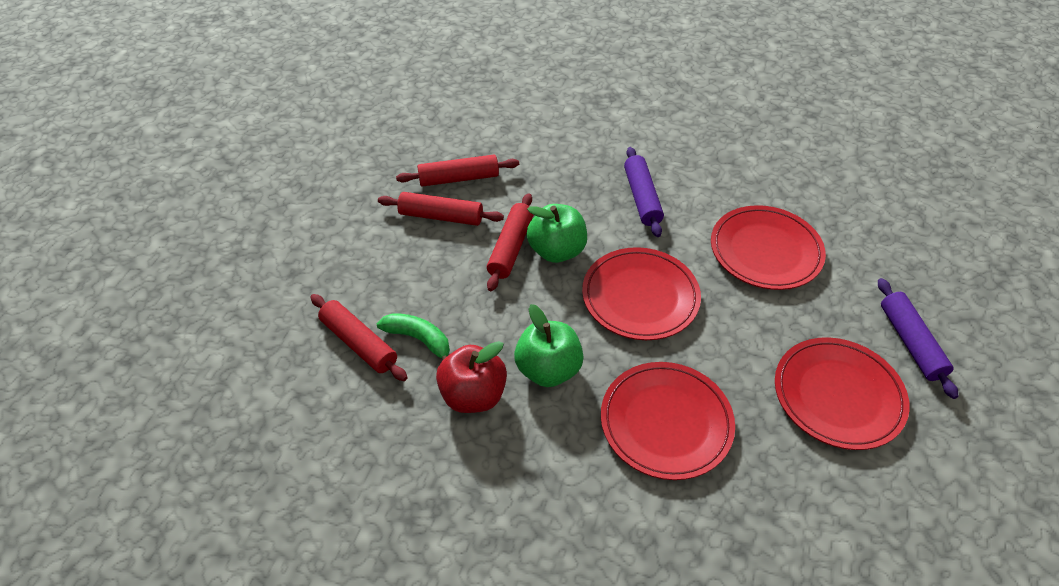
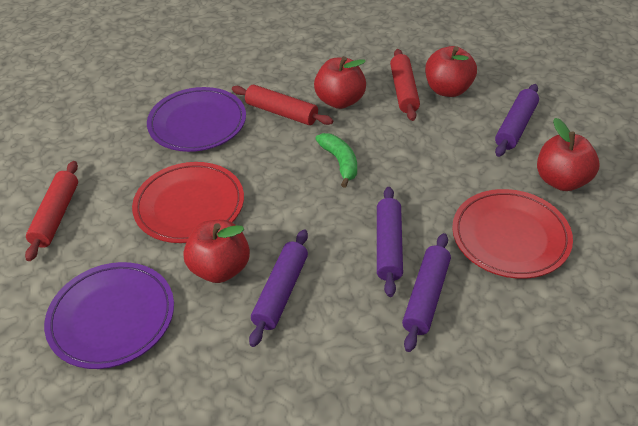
green apple: 2 -> 0
purple plate: 0 -> 2
purple rolling pin: 2 -> 4
red apple: 1 -> 4
red plate: 4 -> 2
red rolling pin: 4 -> 3

